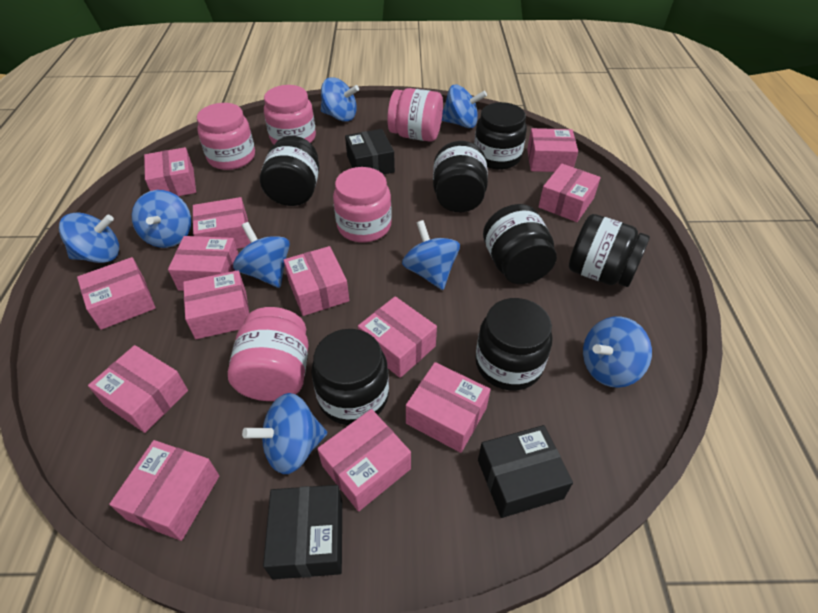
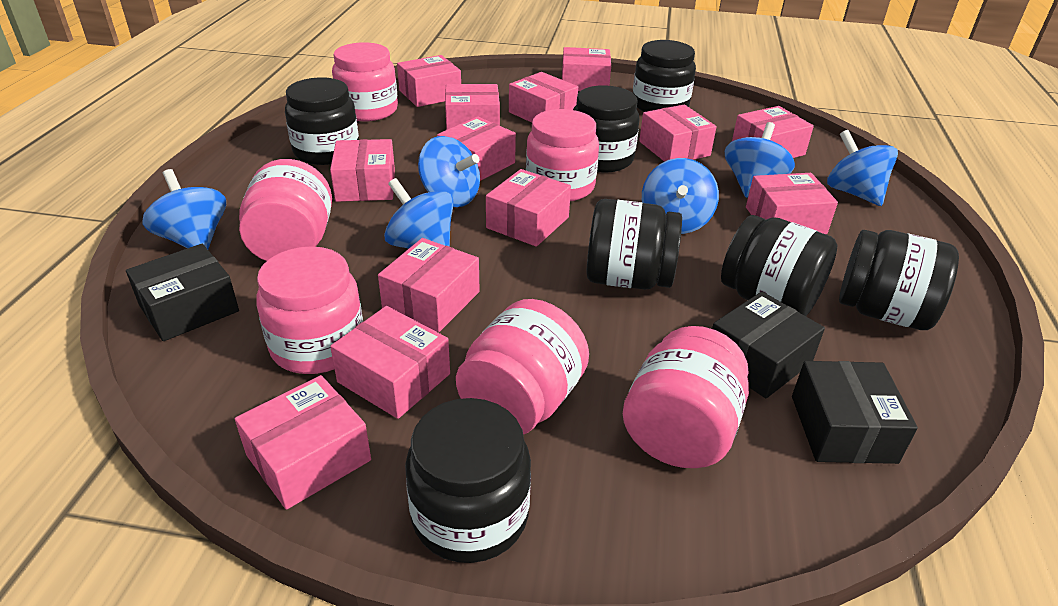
blue spinning top: 8 -> 6
pink jar: 5 -> 6

